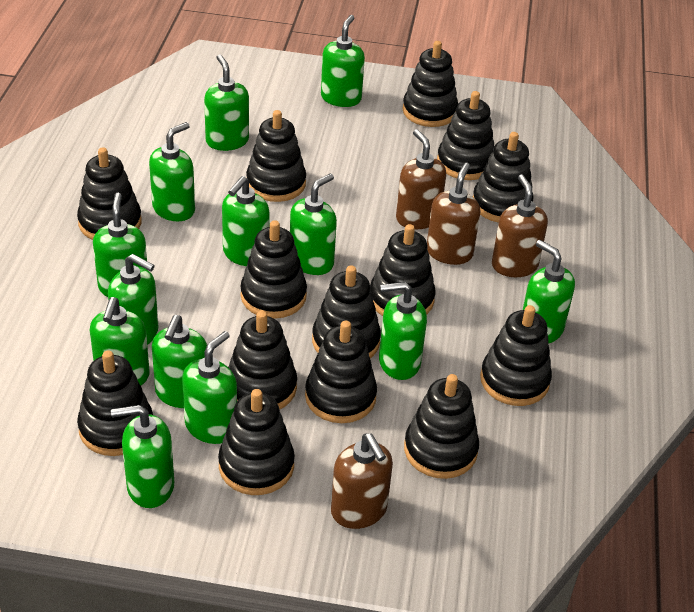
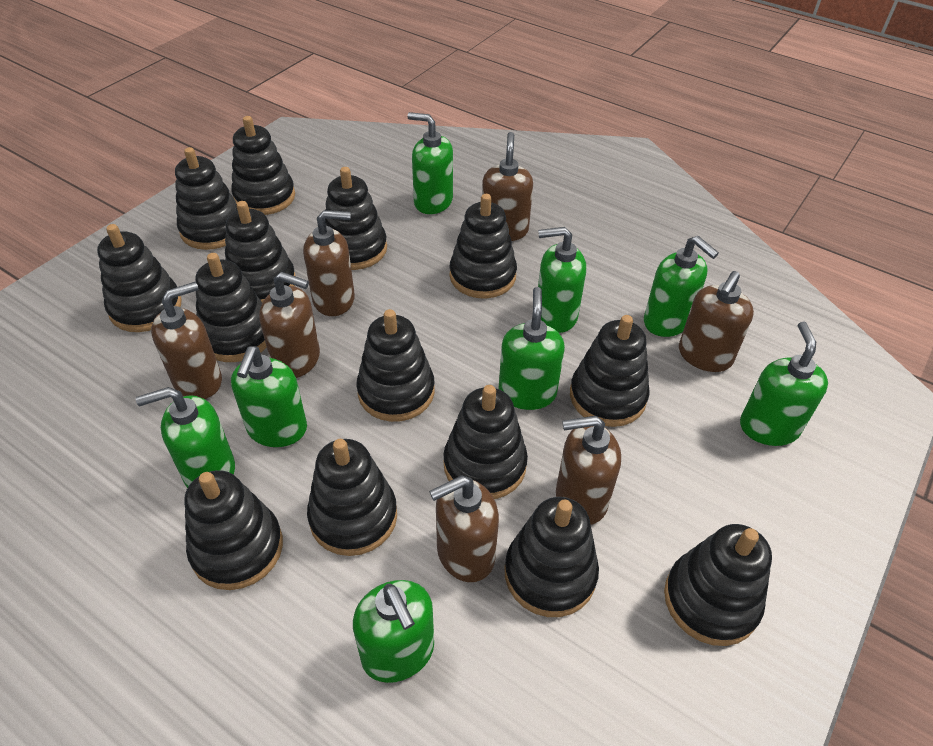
brown soap dispenser: 4 -> 7
green soap dispenser: 13 -> 8

